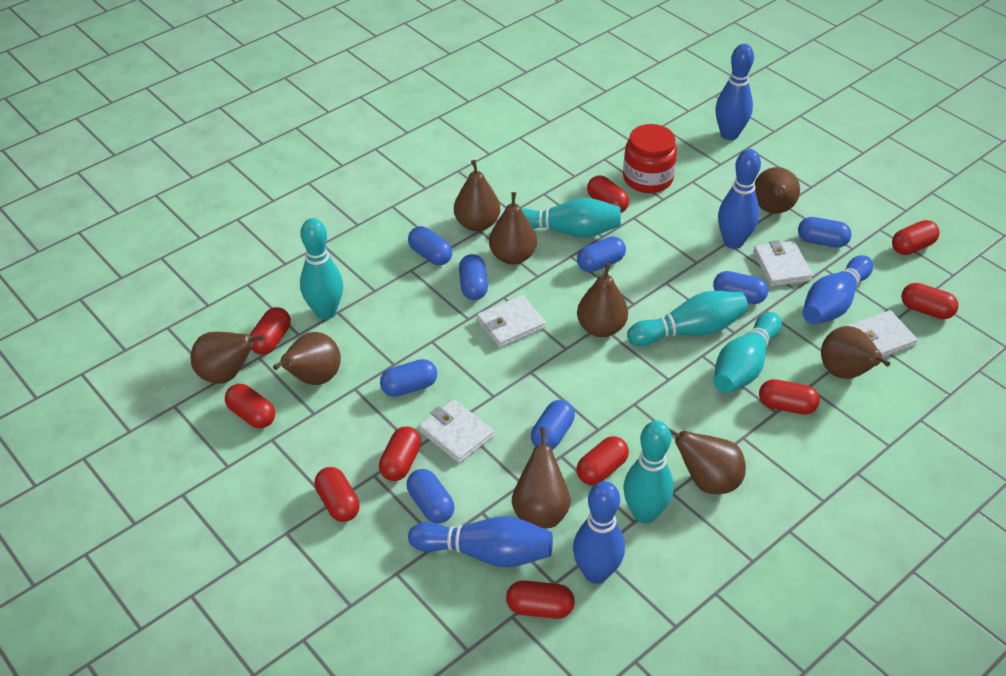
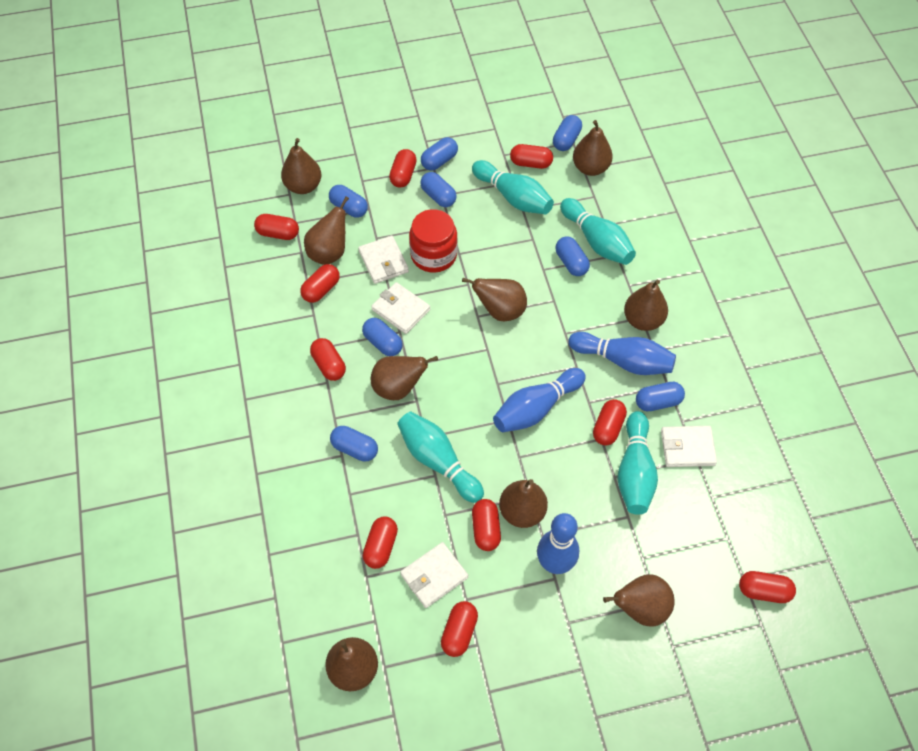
blue bowling pin: 5 -> 3
turquoise bowling pin: 5 -> 4

